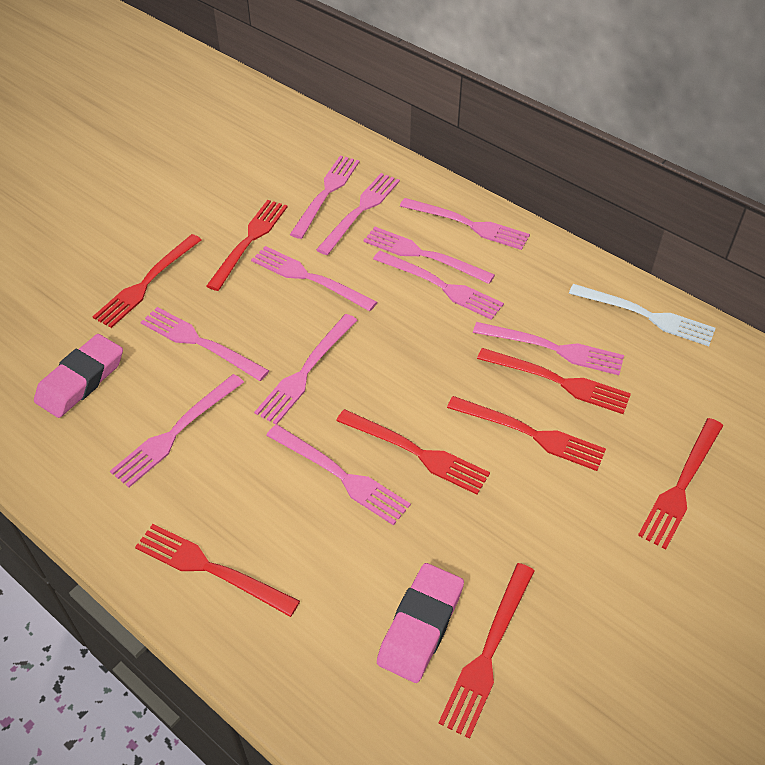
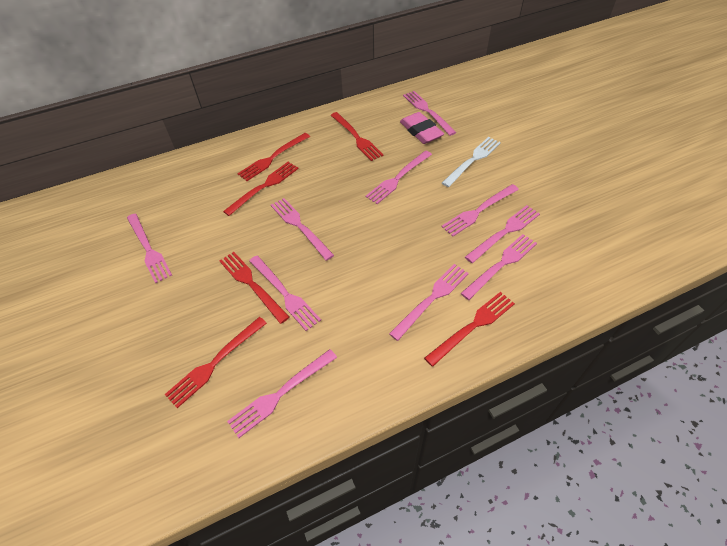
pink eraser: 2 -> 1
pink fork: 11 -> 10
red fork: 8 -> 6

